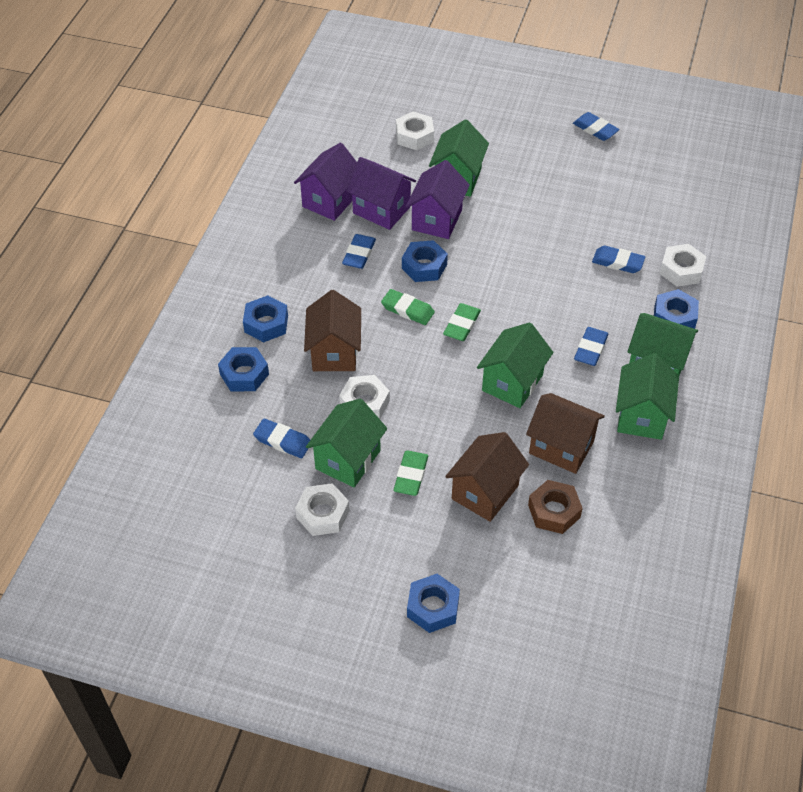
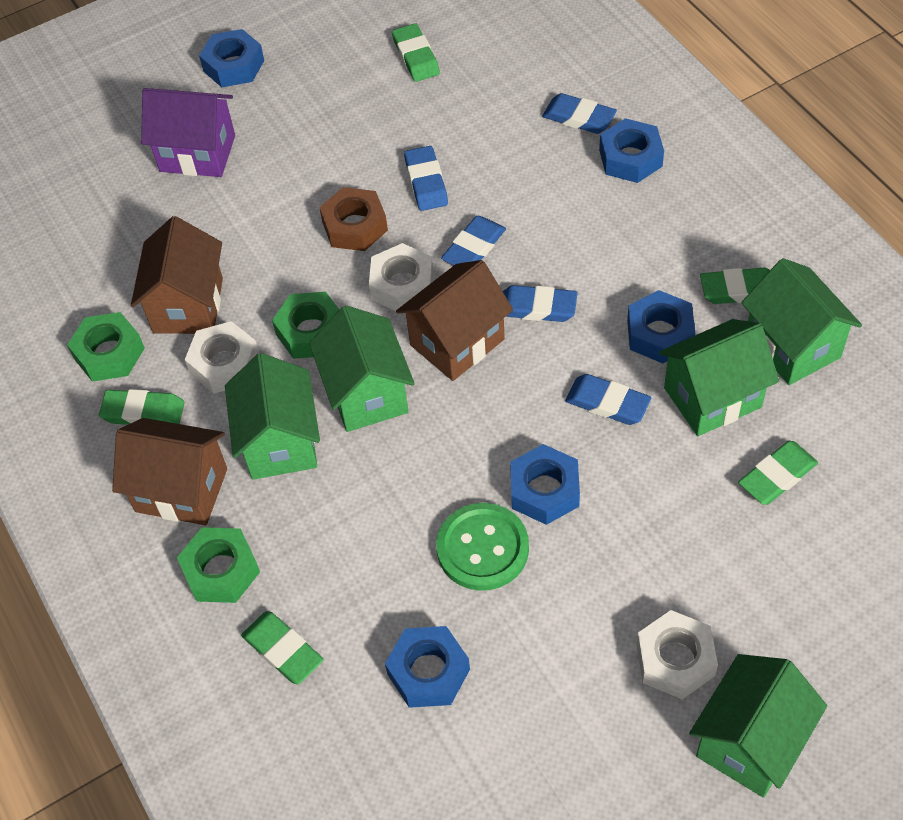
green button: 0 -> 1
green eraser: 3 -> 5
green nut: 0 -> 3
purple house: 3 -> 1
white nut: 4 -> 3

